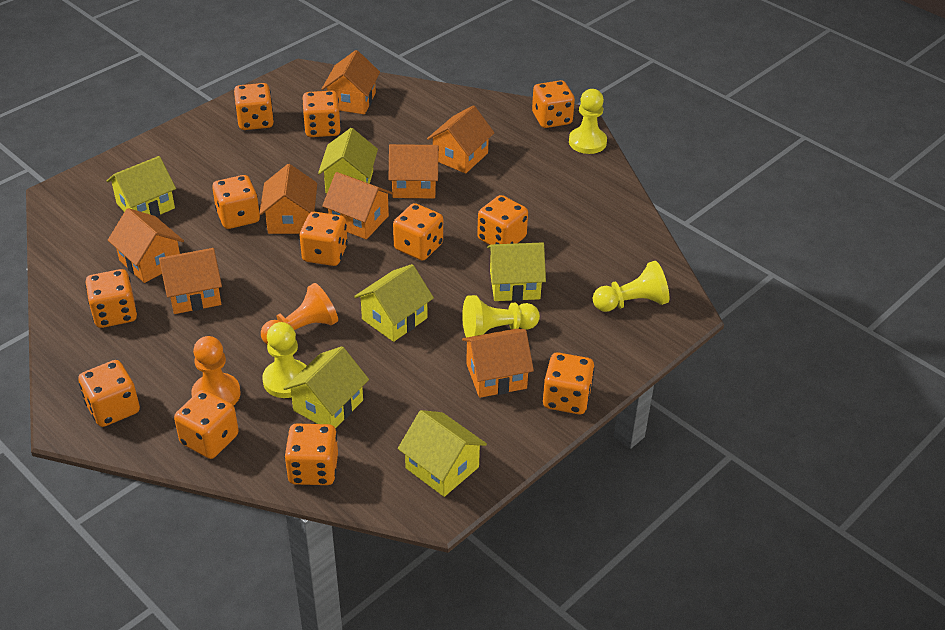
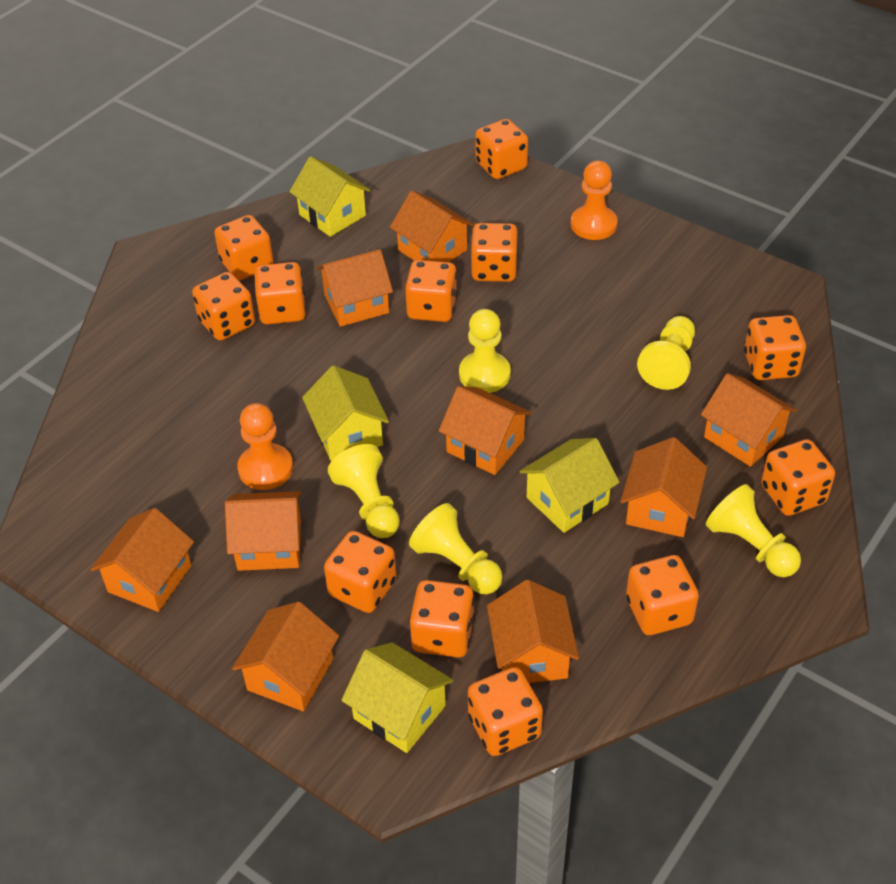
orange house: 8 -> 9
yellow house: 6 -> 4
yellow pawn: 4 -> 5

